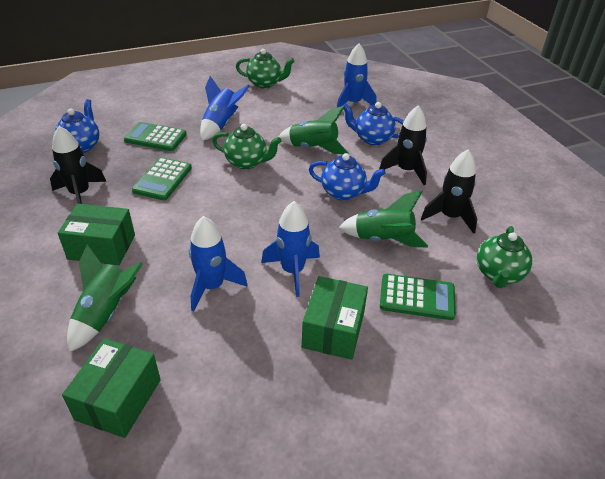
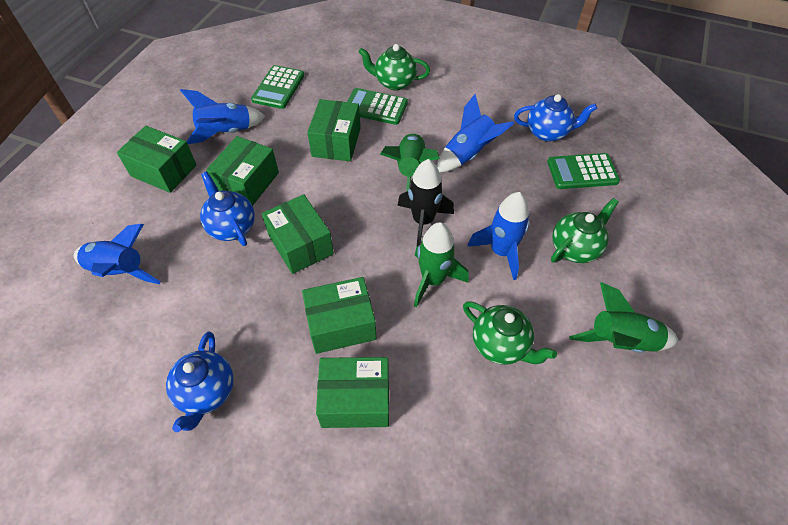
black rocket: 3 -> 1
green box: 3 -> 6

